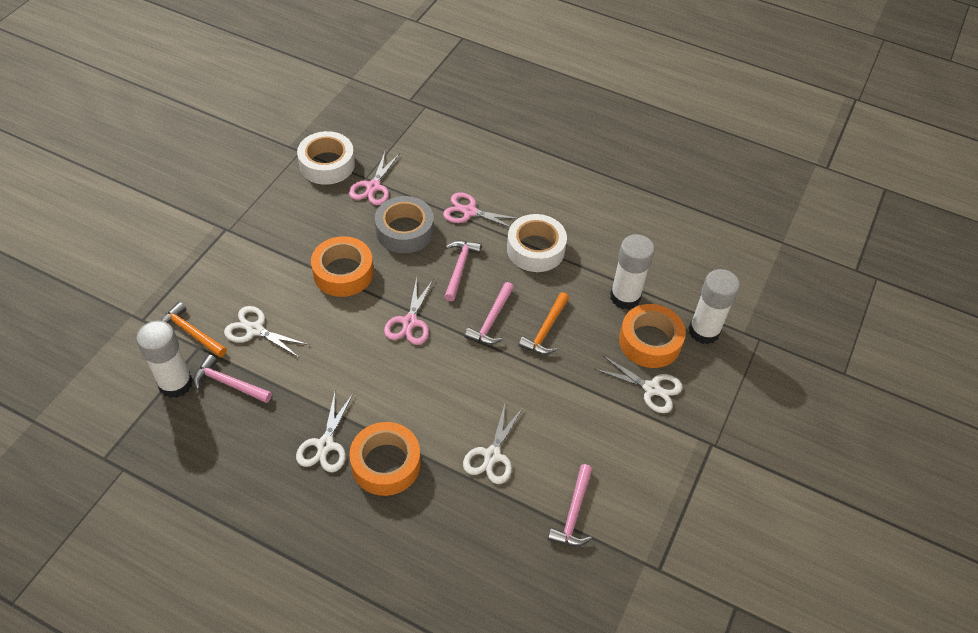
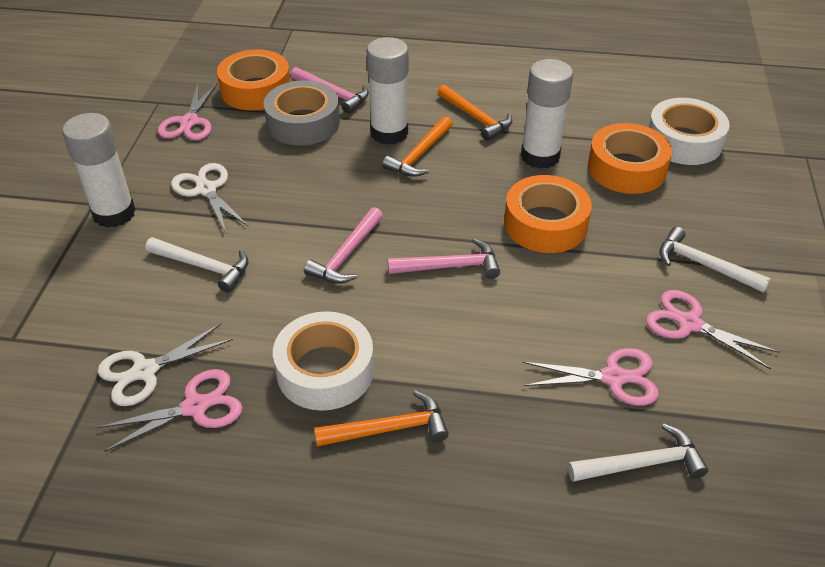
orange hammer: 2 -> 3
pink hammer: 4 -> 3
pink scissors: 3 -> 4
white hammer: 0 -> 3
white scissors: 4 -> 2

